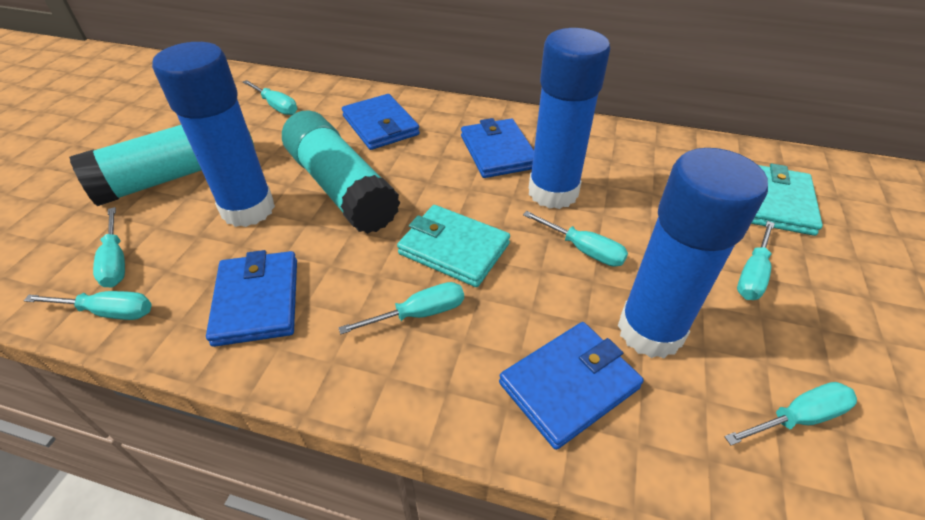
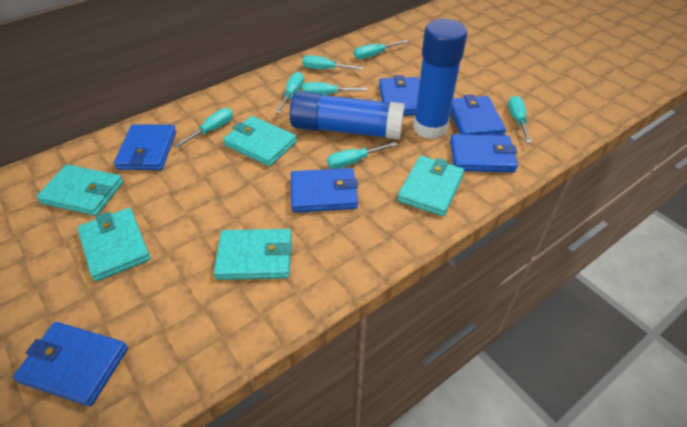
blue glue stick: 3 -> 2
blue wallet: 4 -> 6
turquoise glue stick: 2 -> 0
turquoise wallet: 2 -> 5

